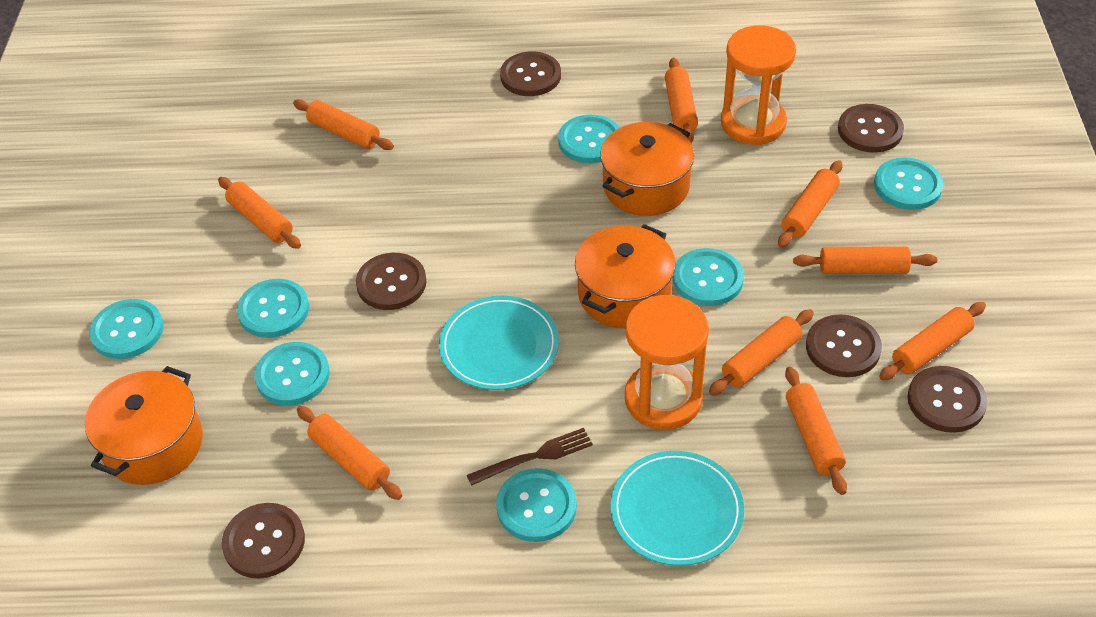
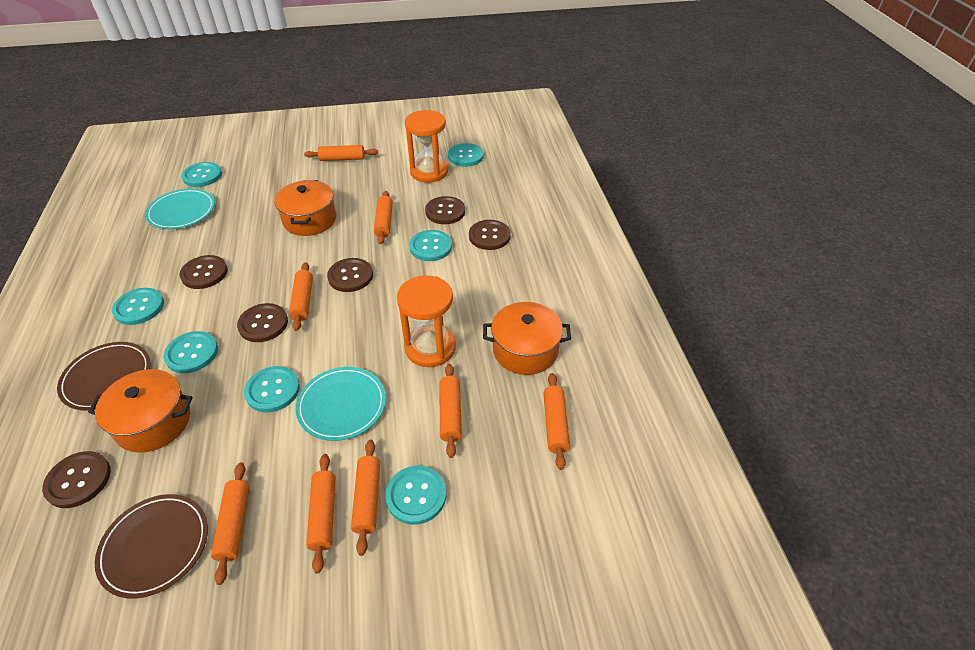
brown fork: 1 -> 0
brown plate: 0 -> 2
orange rolling pin: 9 -> 8

